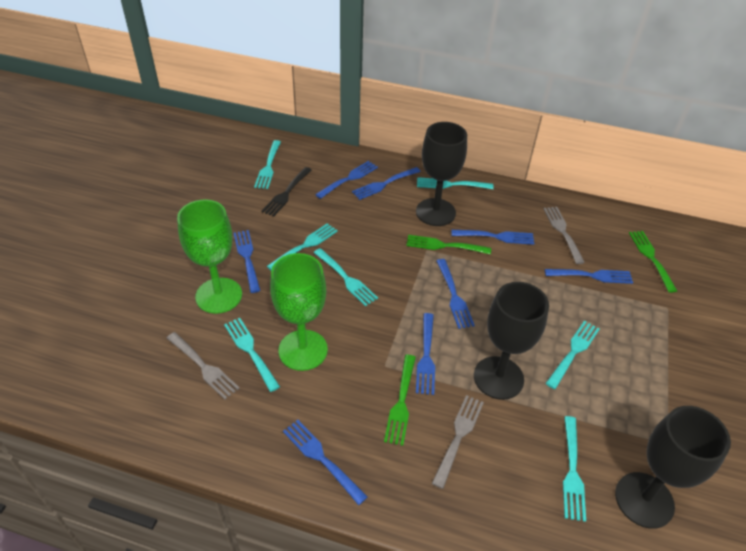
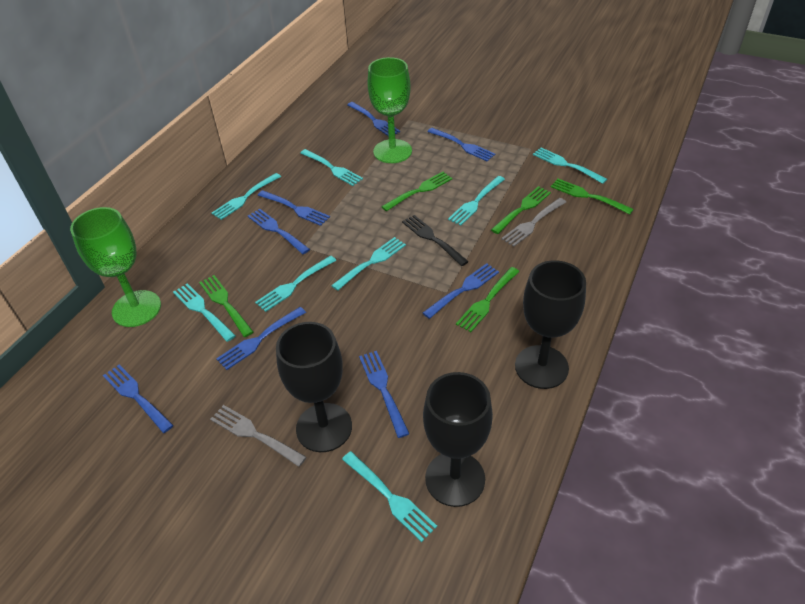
green fork: 3 -> 5
grey fork: 3 -> 2
turquoise fork: 7 -> 8

